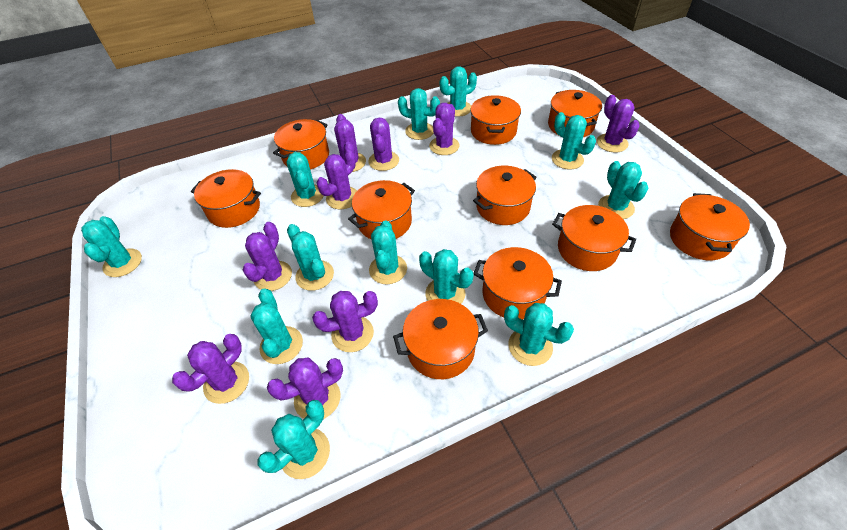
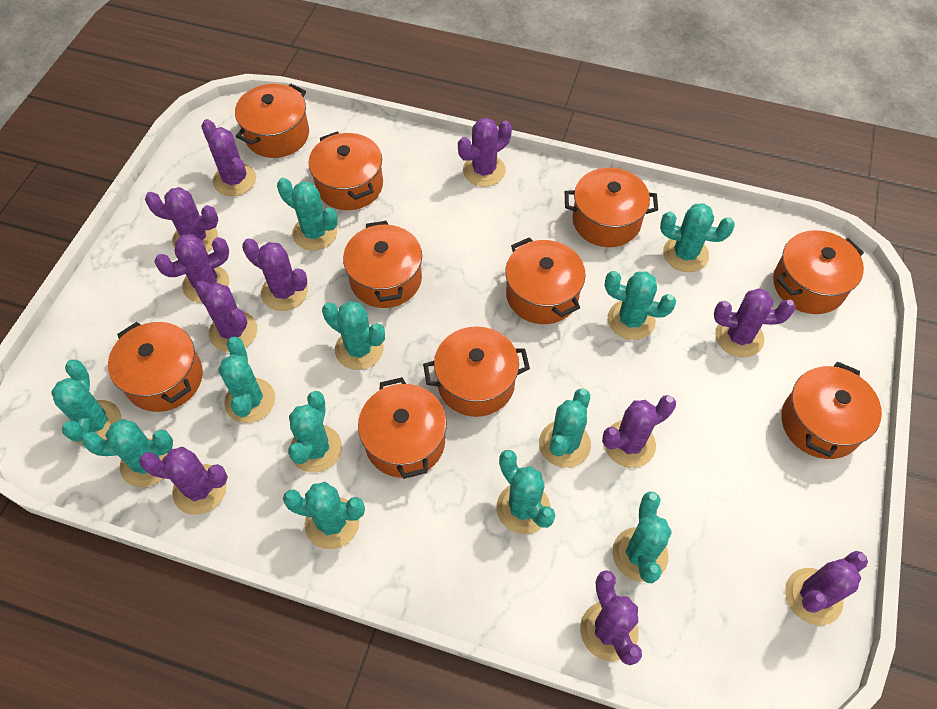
purple cactus: 9 -> 11

